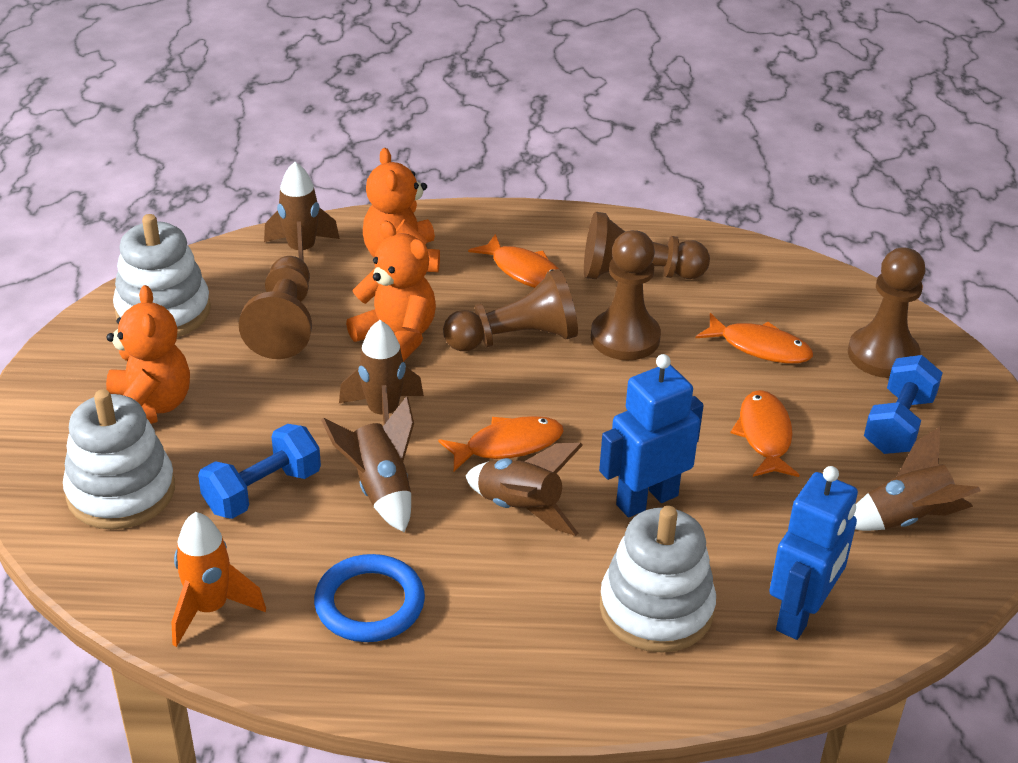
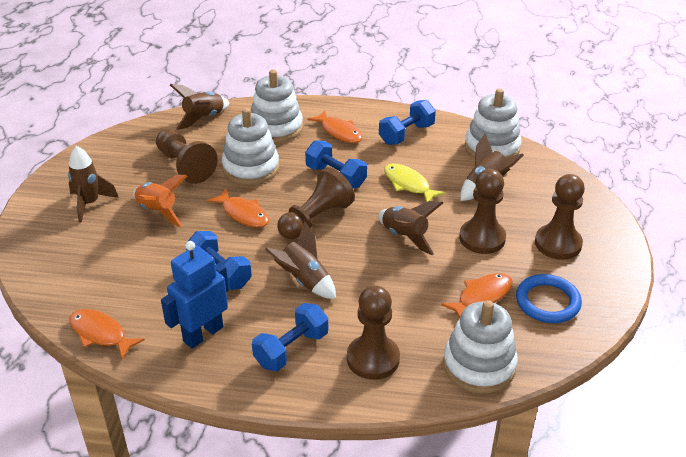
blue dumbbell: 2 -> 4
blue robot: 2 -> 1
orange teddy bear: 3 -> 0
white stacking toy: 3 -> 4
yellow fish: 0 -> 1

